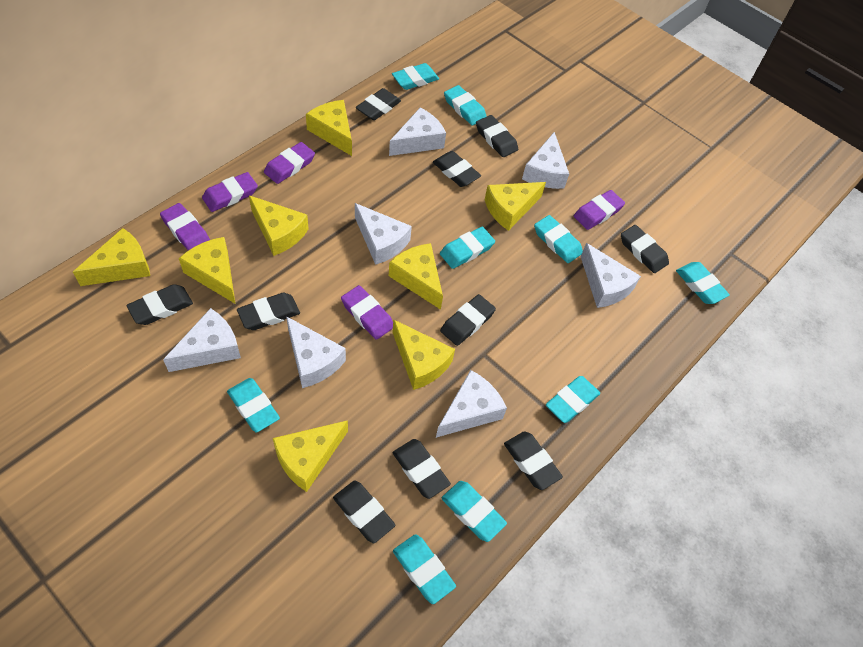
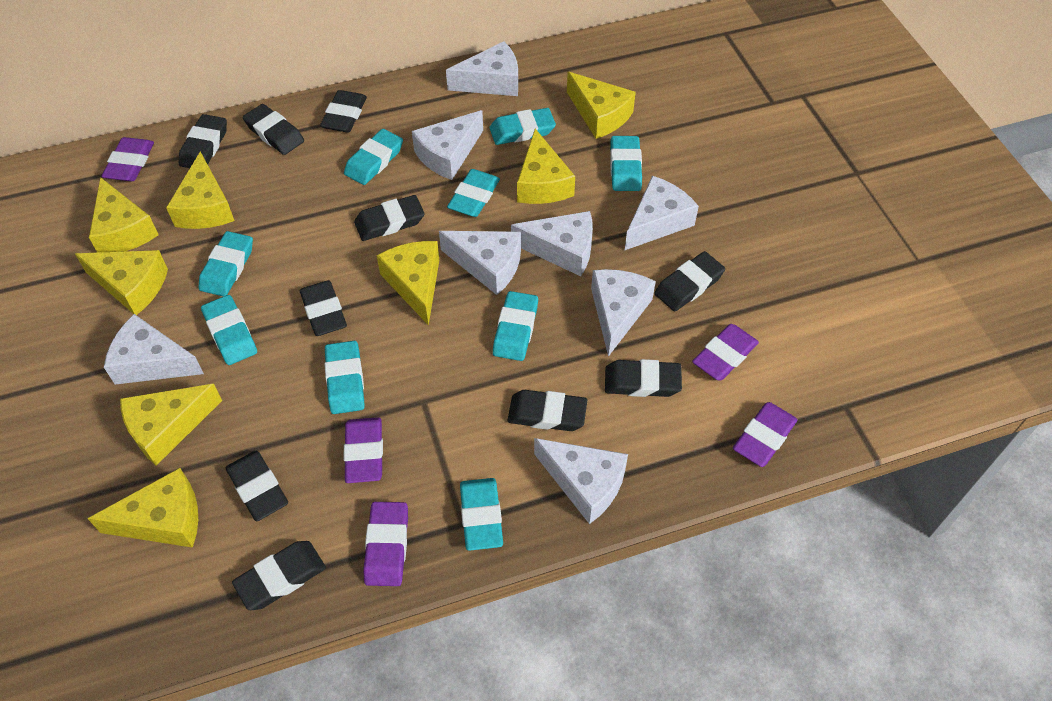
white cheese: 7 -> 8

